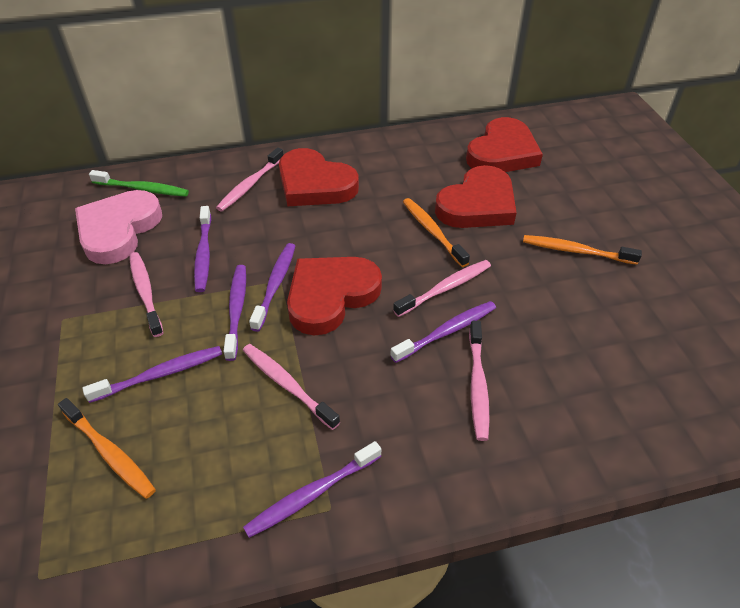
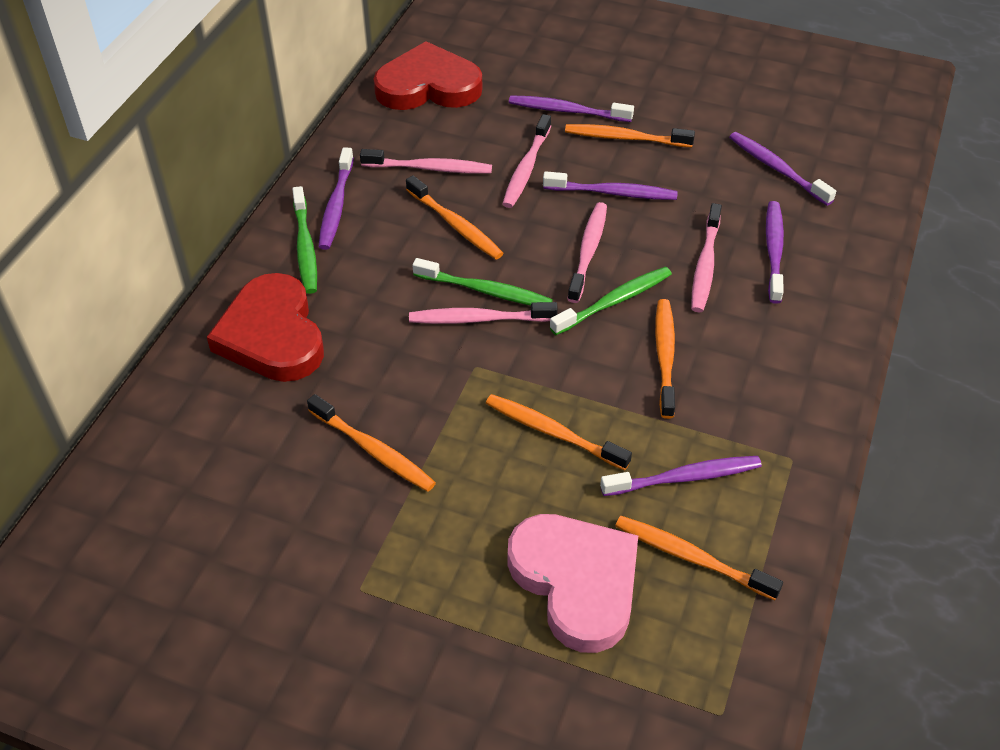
green toothbrush: 1 -> 3
orange toothbrush: 3 -> 6
red heart: 4 -> 2

